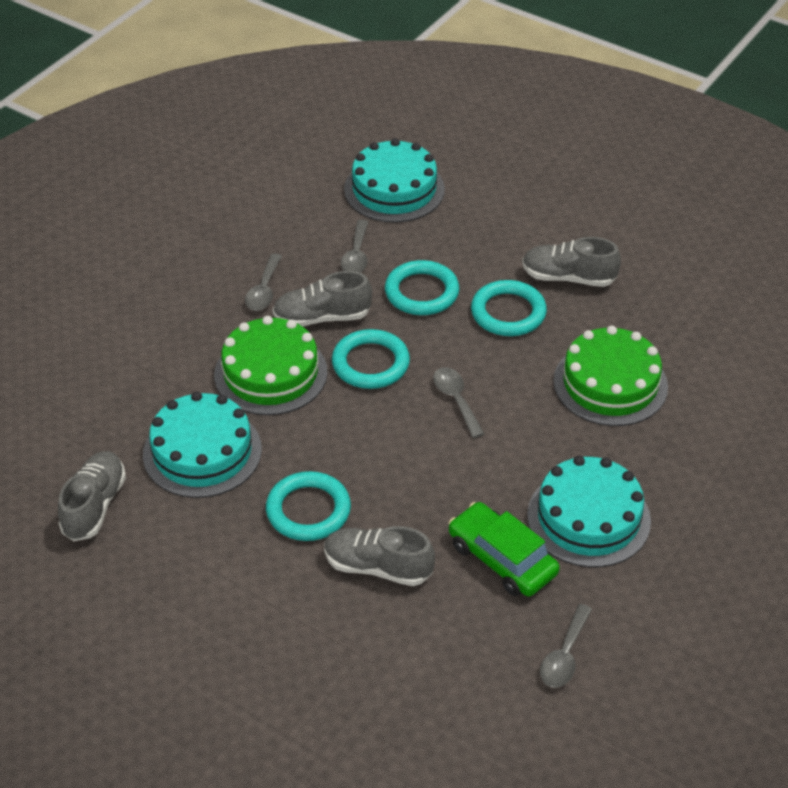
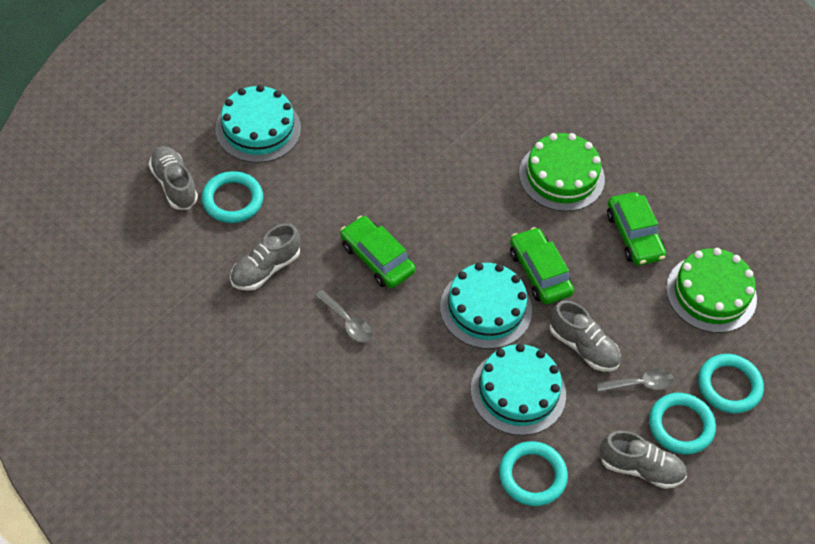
green car: 1 -> 3
grey spoon: 4 -> 2

